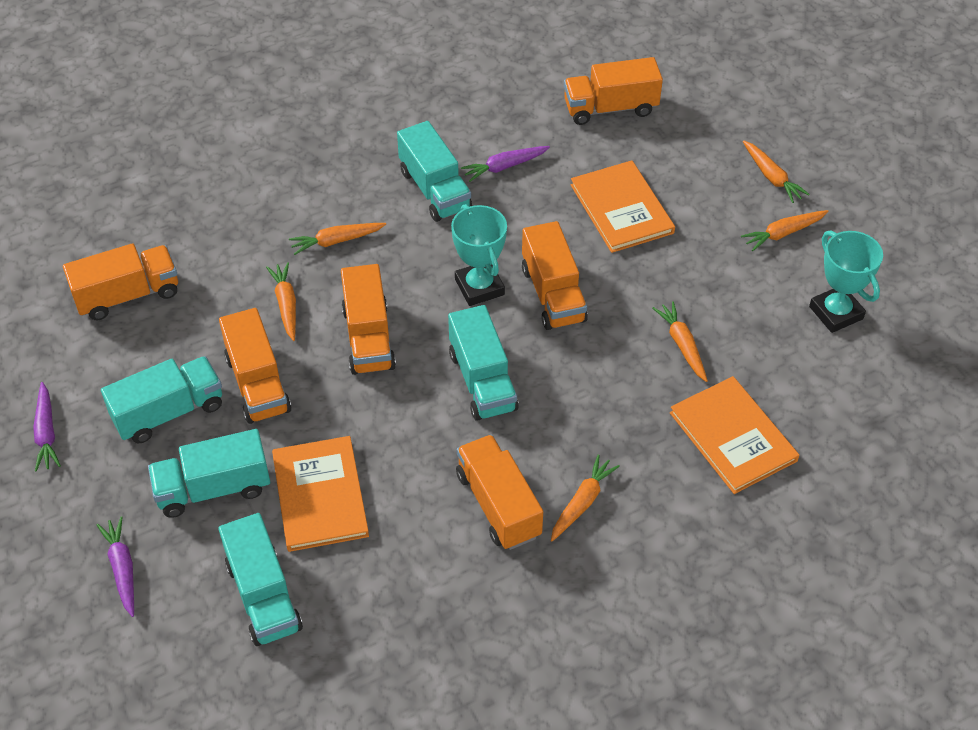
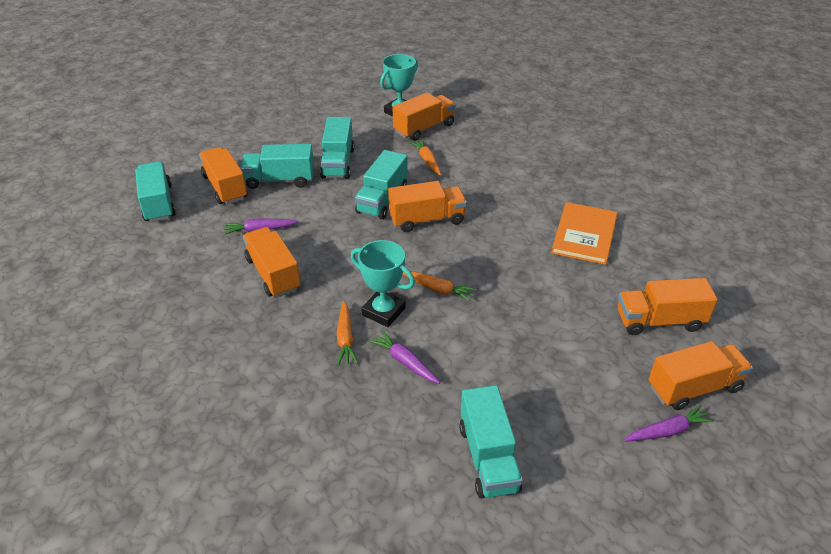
orange book: 3 -> 1
orange carrot: 6 -> 3

